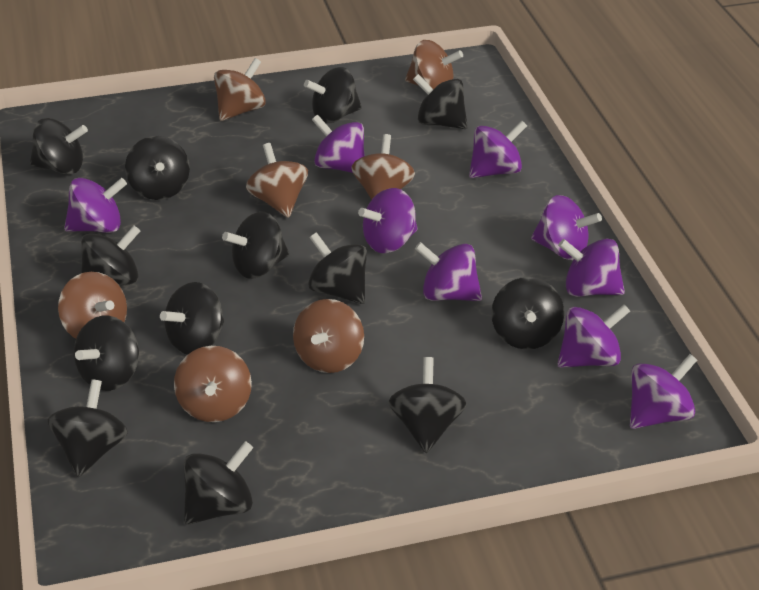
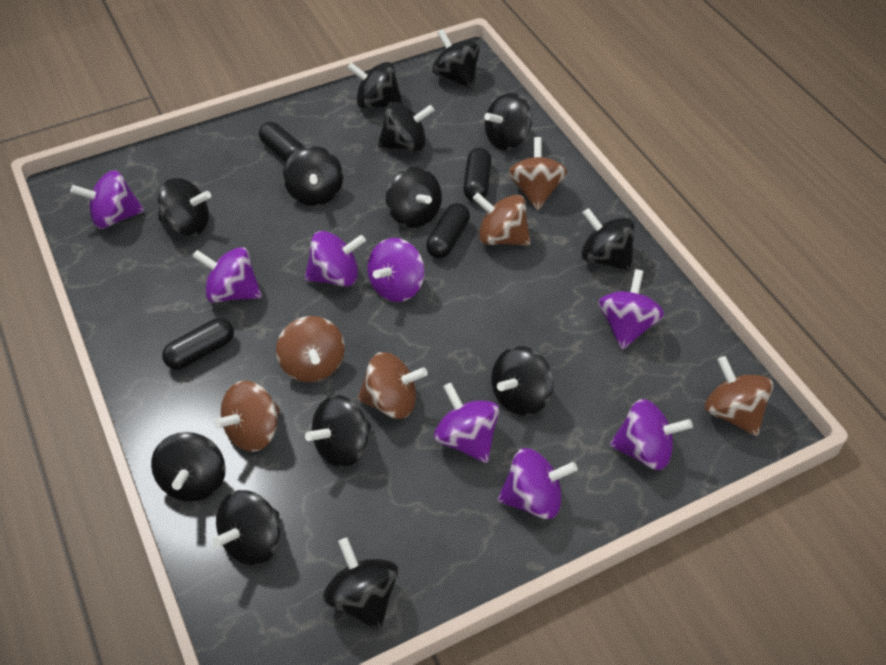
black capsule: 0 -> 4
brown spinning top: 7 -> 6
purple spinning top: 9 -> 8

